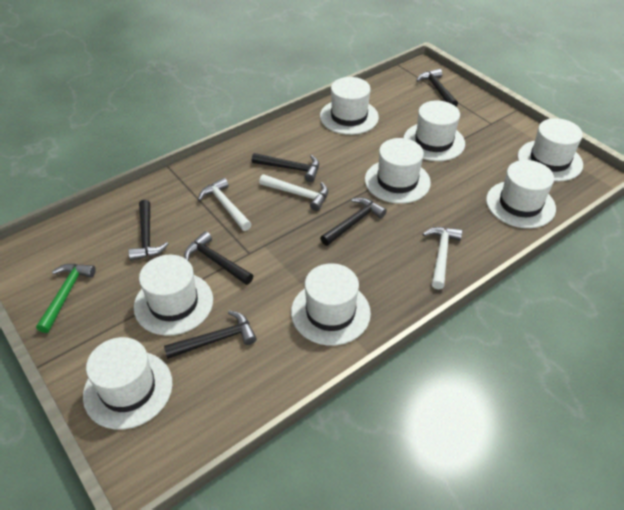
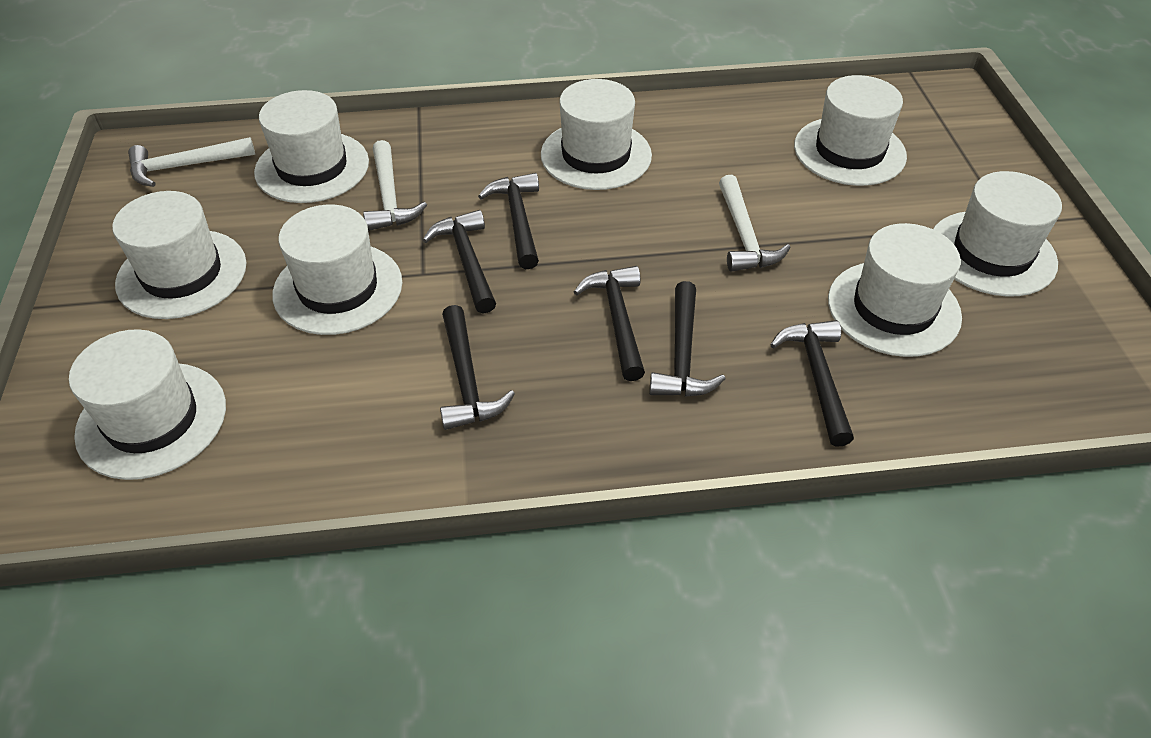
green hammer: 1 -> 0

